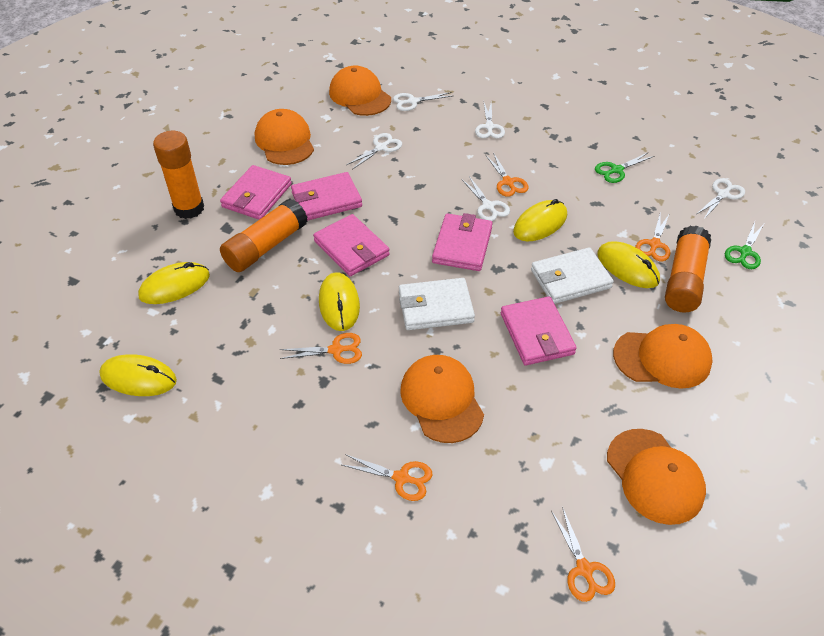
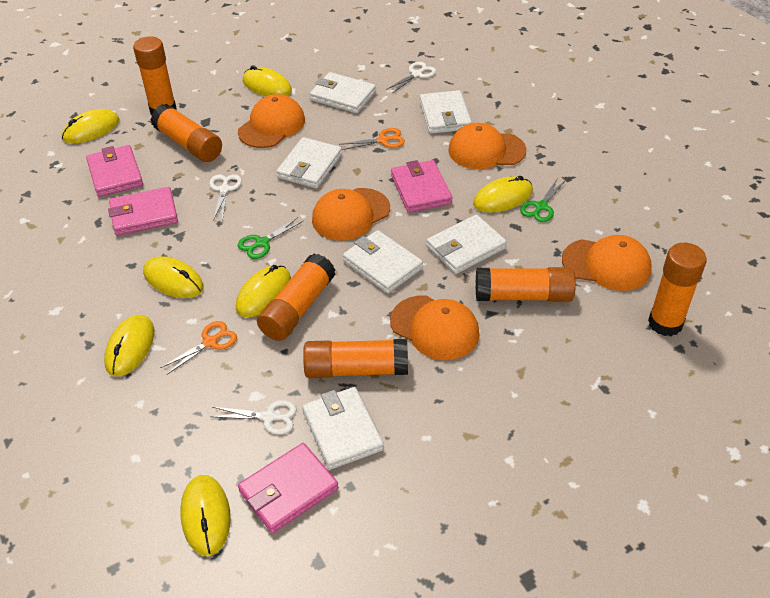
orange glue stick: 3 -> 6
orange scissors: 5 -> 2
pink wallet: 5 -> 4
white scissors: 5 -> 3
white wallet: 2 -> 6
yellow mouse: 5 -> 7

